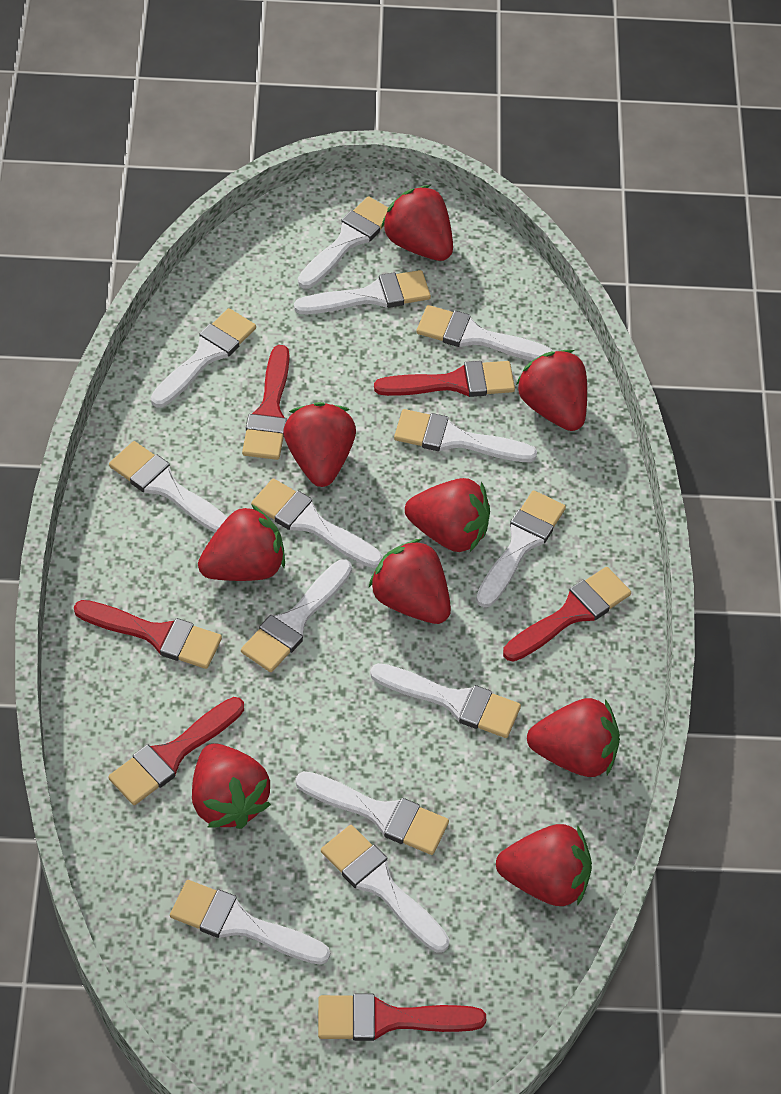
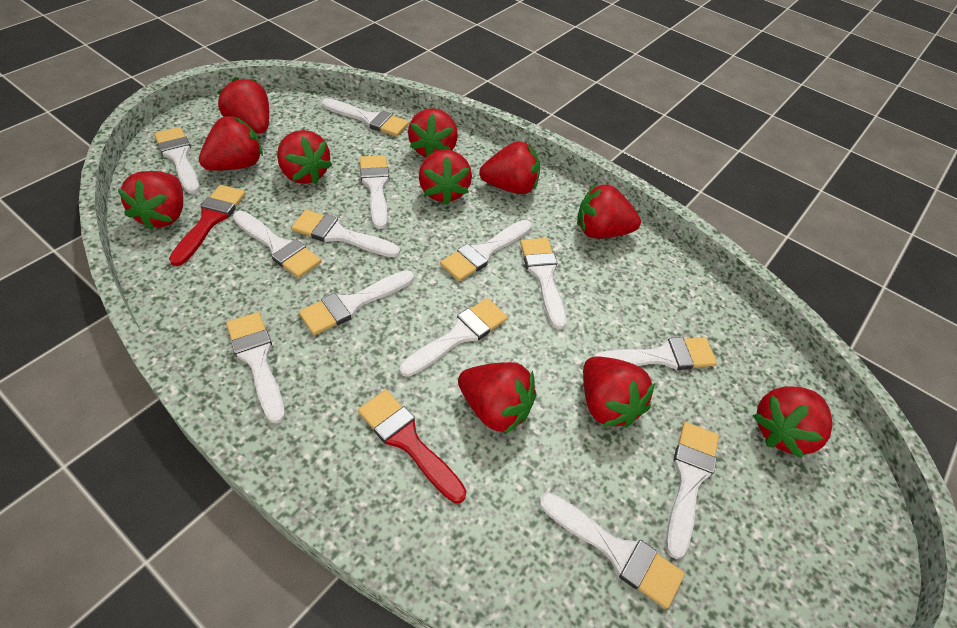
red brush: 6 -> 2
red strawberry: 9 -> 11

